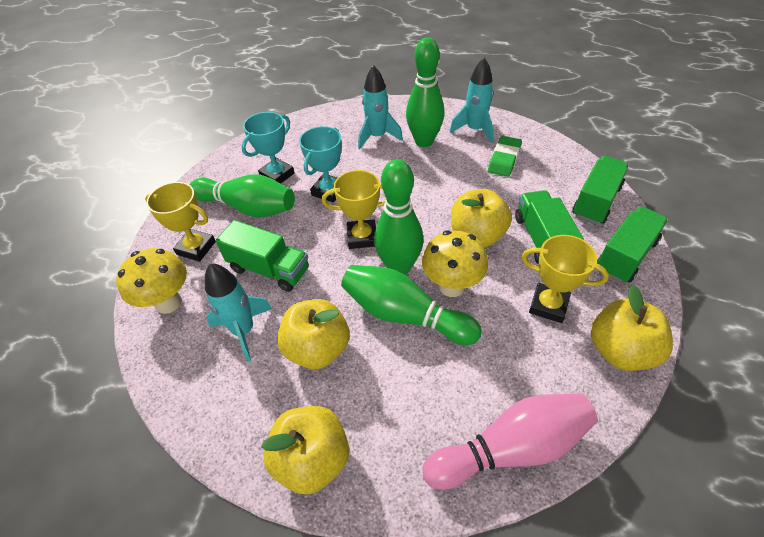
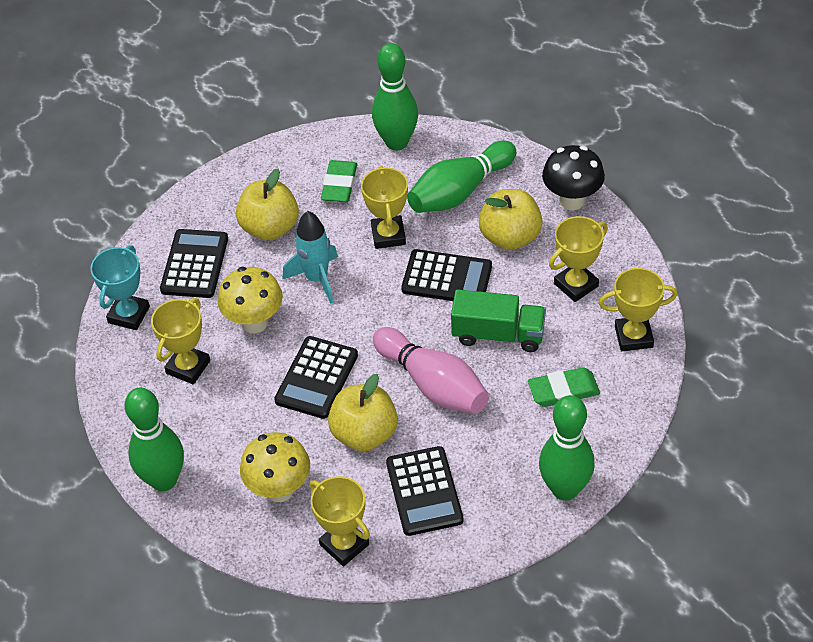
black calculator: 0 -> 4
black mushroom: 0 -> 1
green eraser: 1 -> 2
green truck: 4 -> 1
turquoise rocket: 3 -> 1
turquoise trophy: 2 -> 1
yellow apple: 4 -> 3
yellow trophy: 3 -> 5

